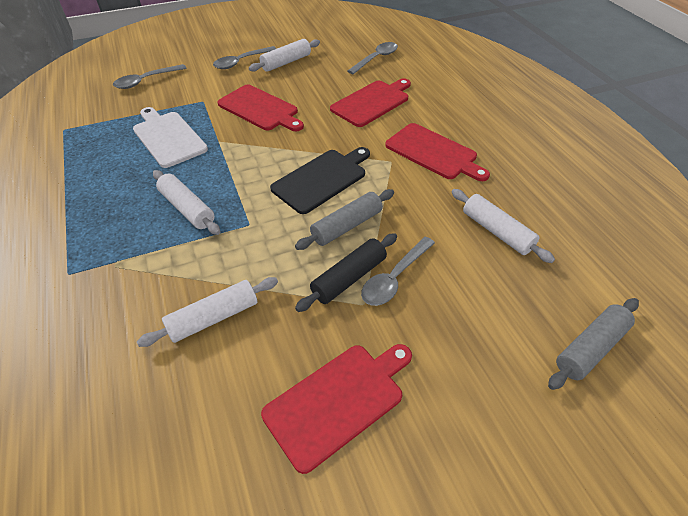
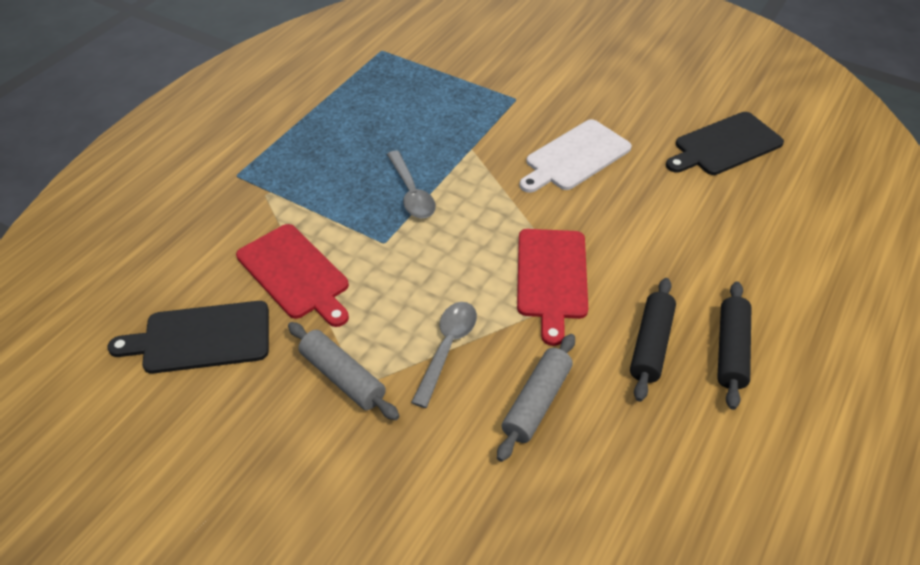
black cutting board: 1 -> 2
black rolling pin: 1 -> 2
grey spoon: 4 -> 2
red cutting board: 4 -> 2
white rolling pin: 4 -> 0

